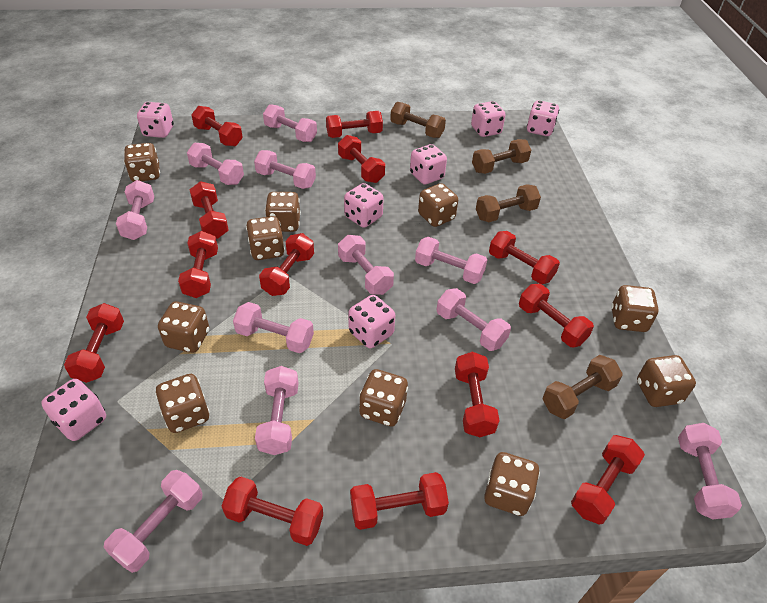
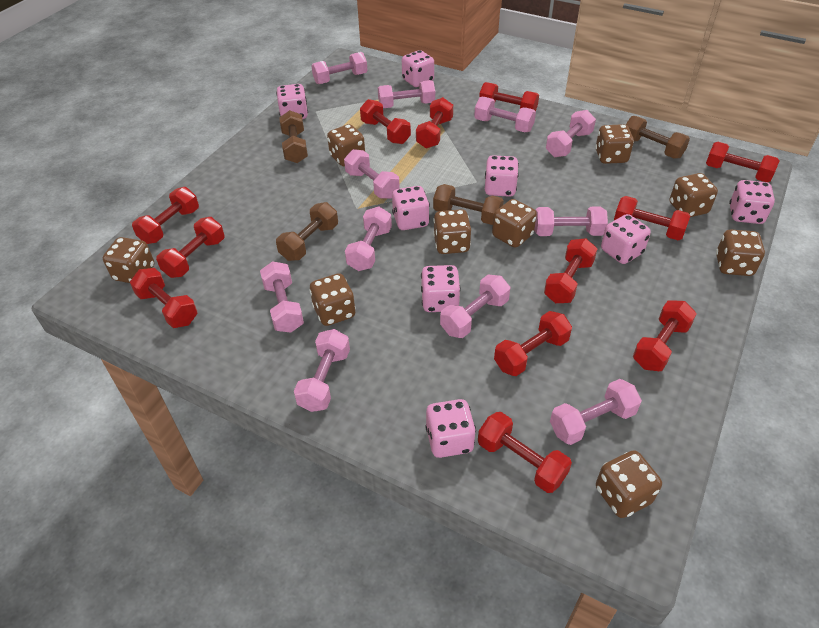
brown dice: 10 -> 9
pink dice: 7 -> 8
red dumbbell: 13 -> 12

